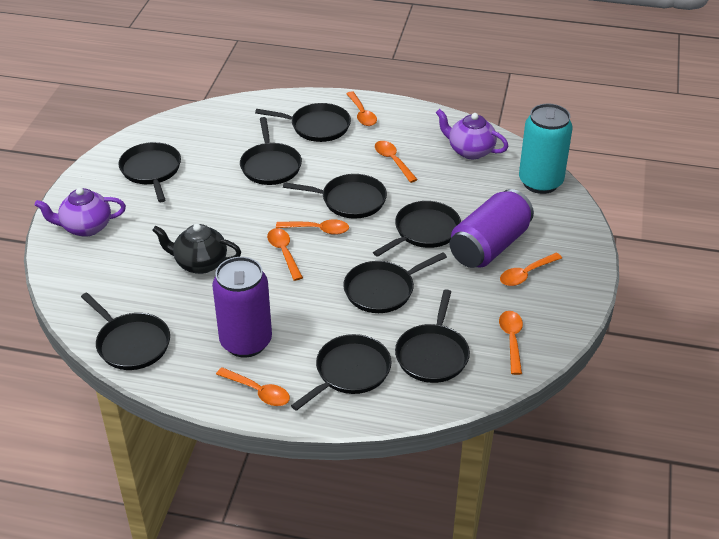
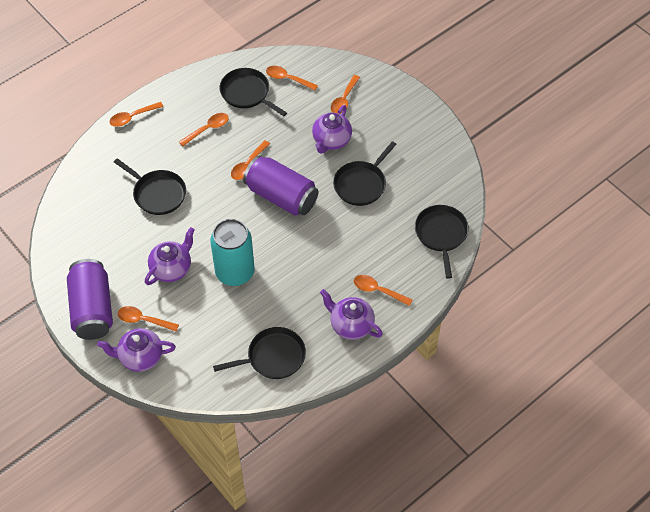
black pan: 9 -> 5
black teapot: 1 -> 0
purple teapot: 2 -> 4

